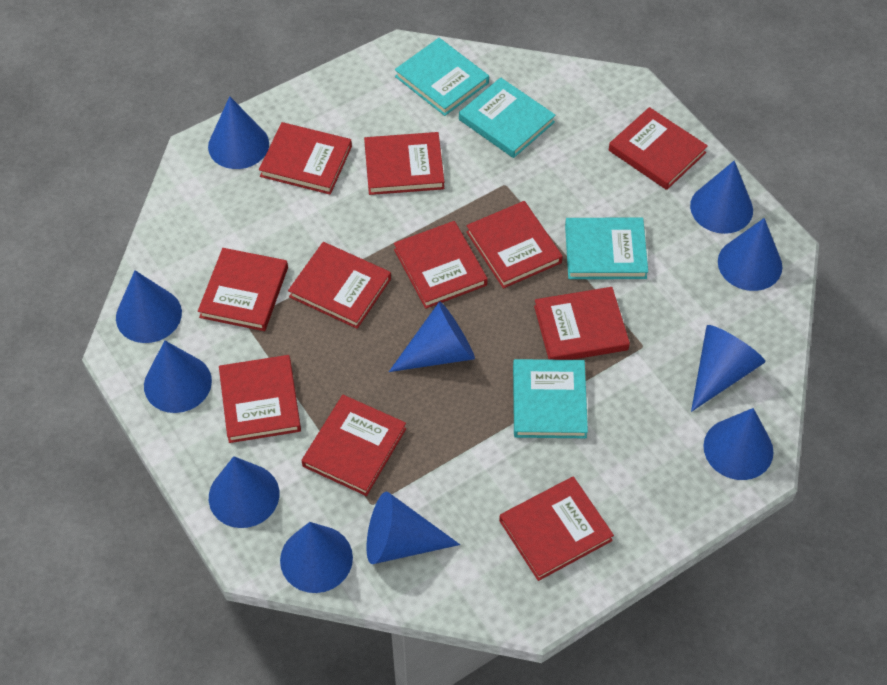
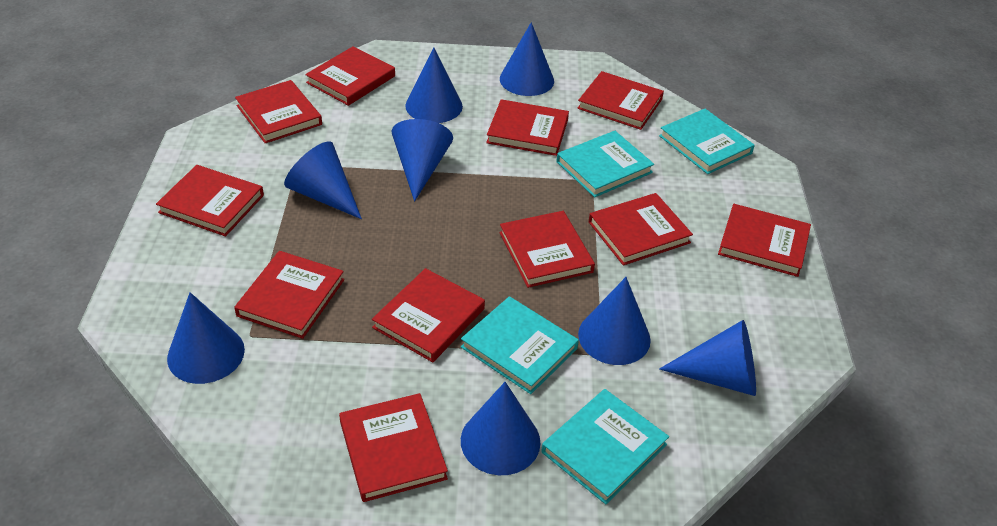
blue cone: 11 -> 8

